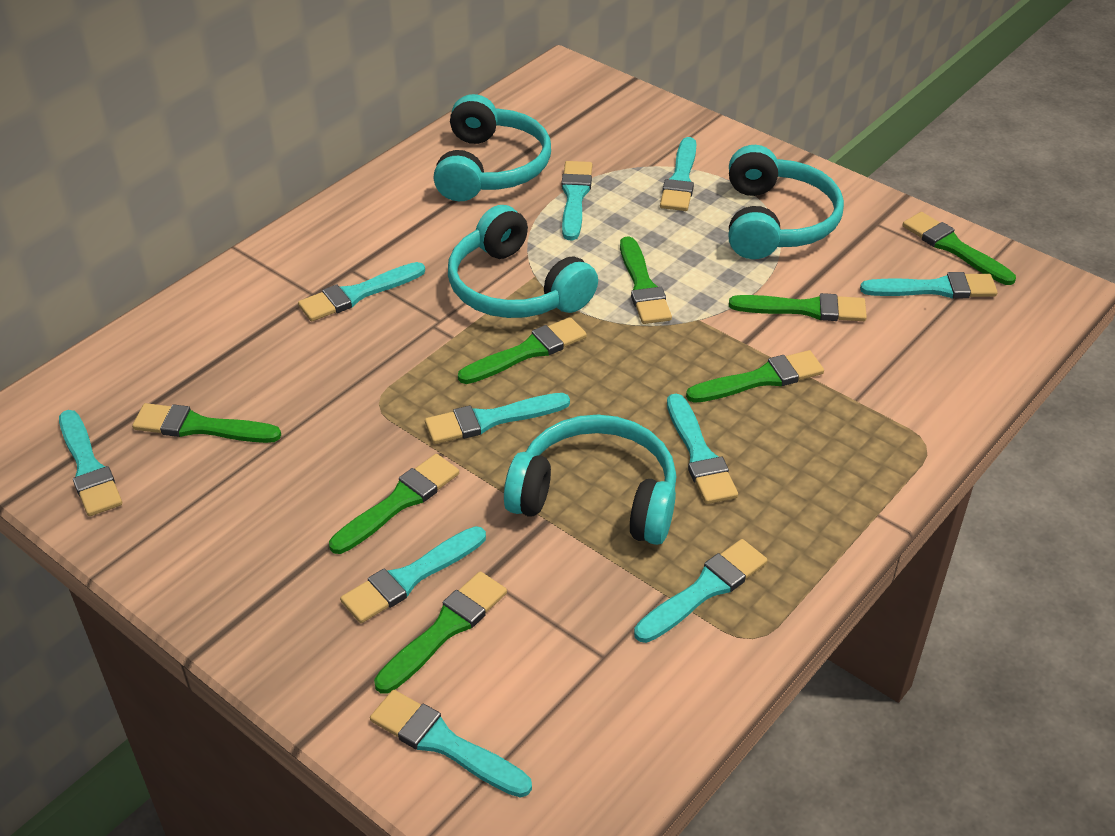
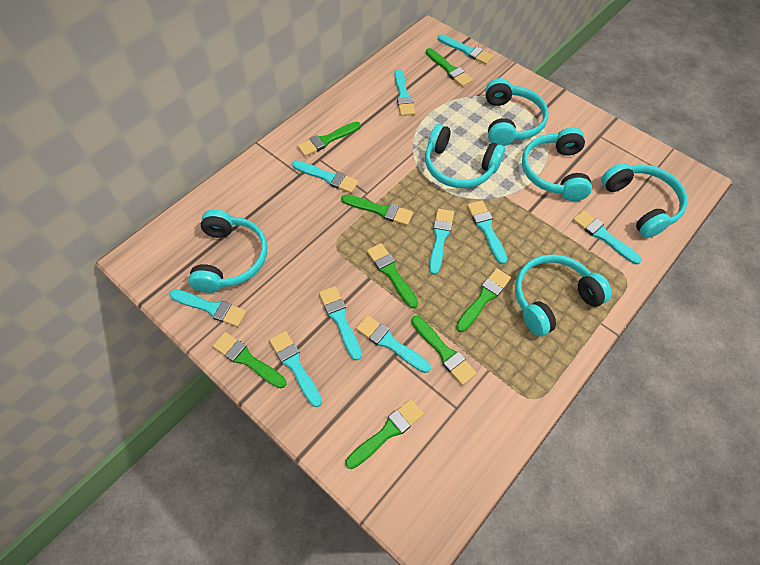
turquoise headphones: 4 -> 6

